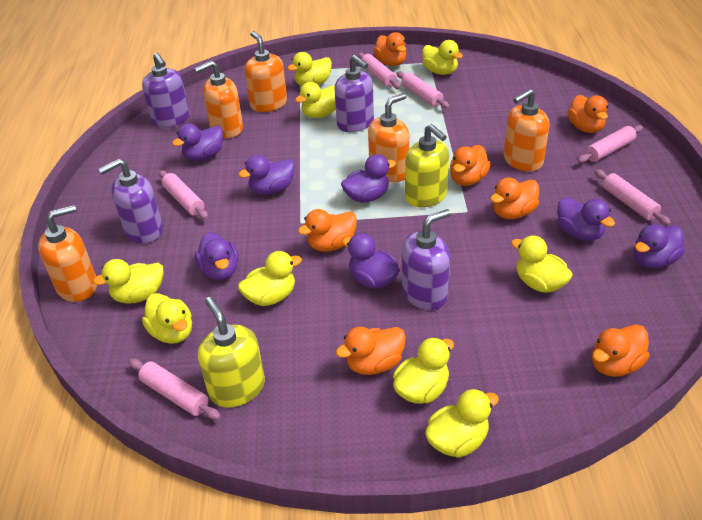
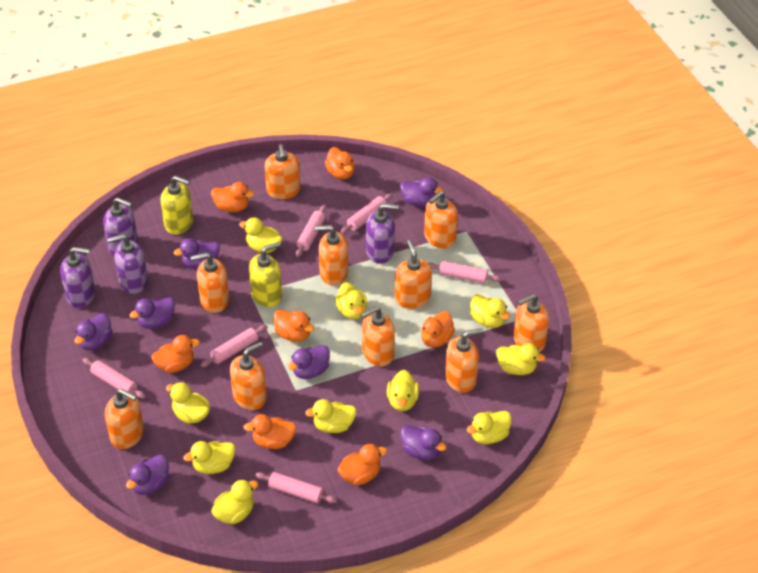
orange soap dispenser: 5 -> 10
yellow duck: 9 -> 10

